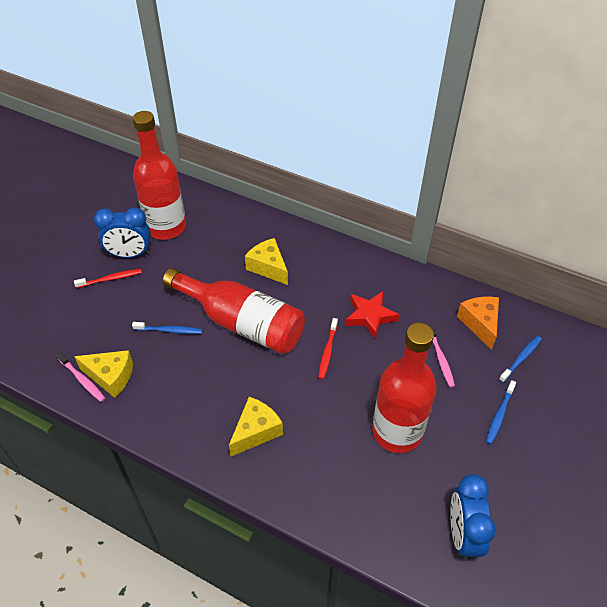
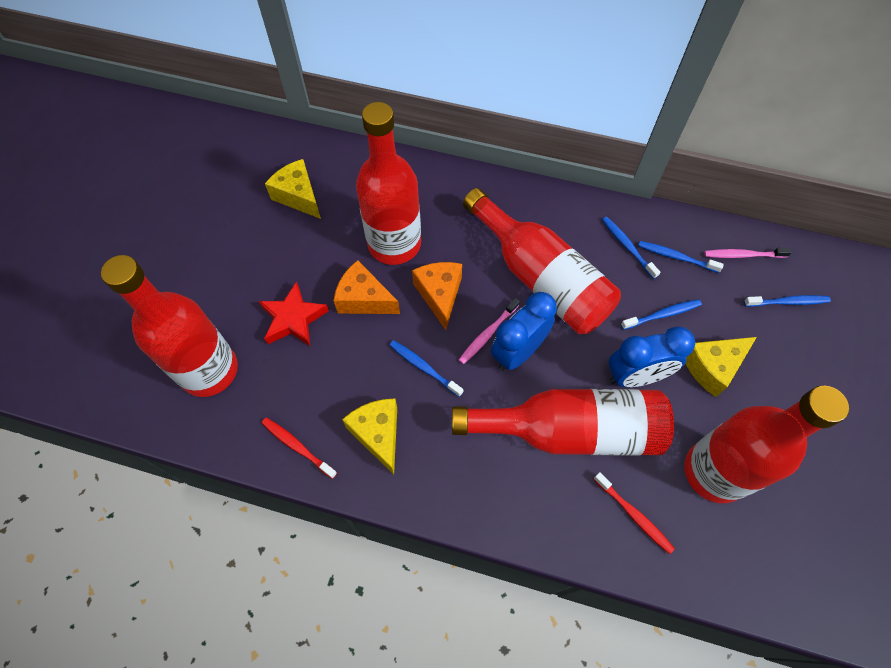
blue toothbrush: 3 -> 5
orange cheese: 1 -> 2
red bottle: 3 -> 5

